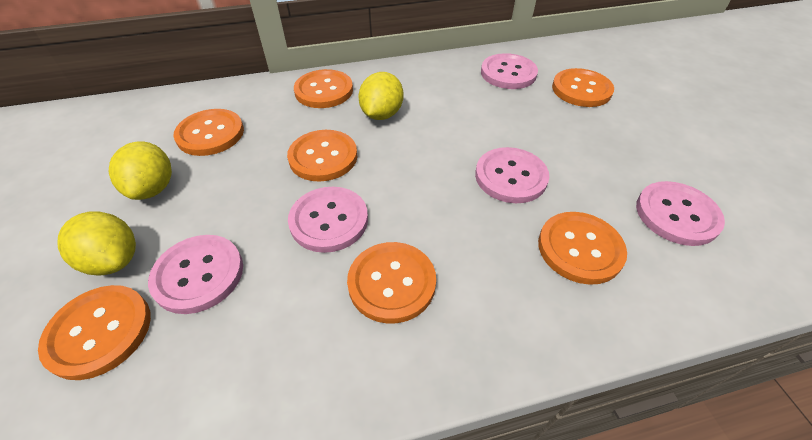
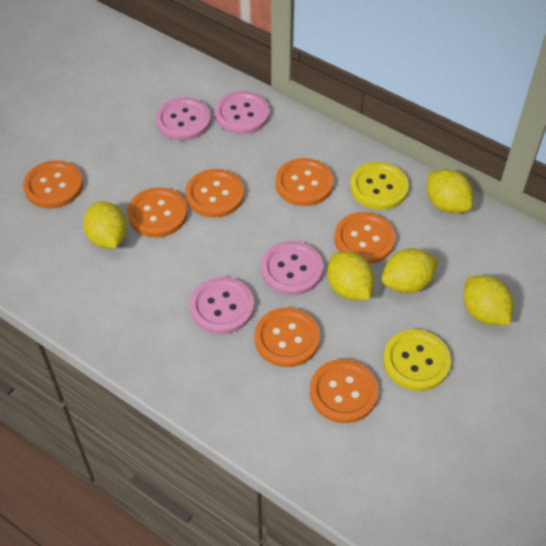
pink button: 5 -> 4
yellow button: 0 -> 2
yellow lemon: 3 -> 5

